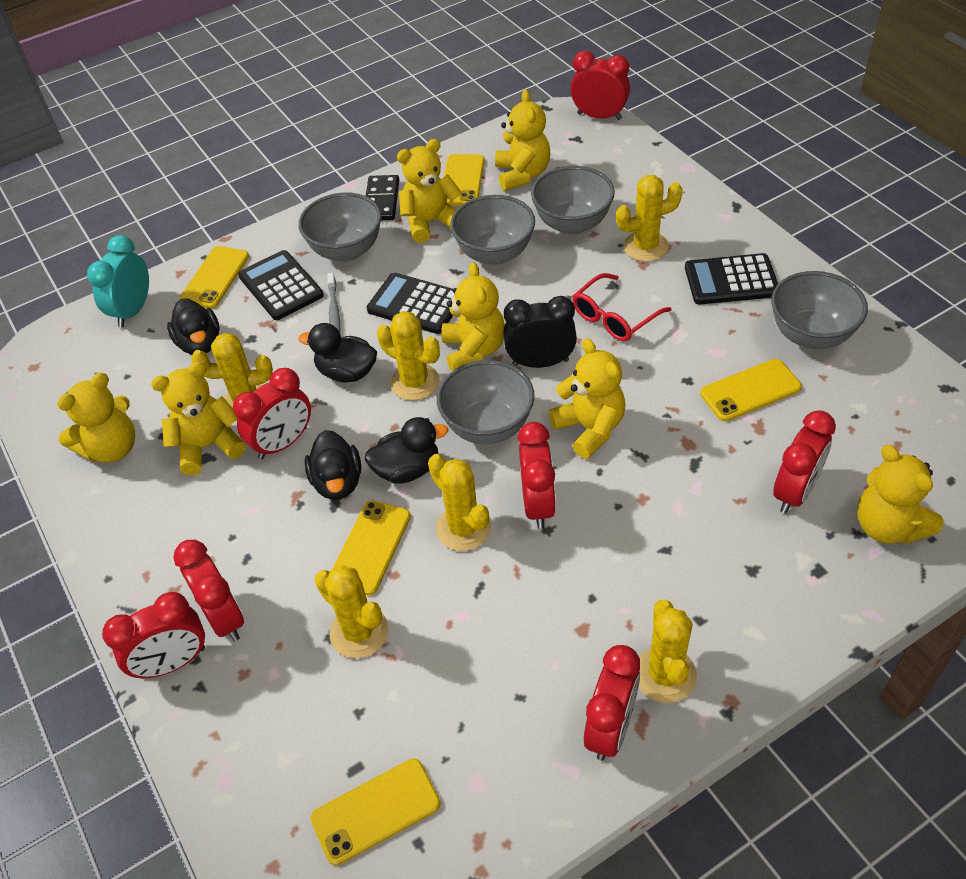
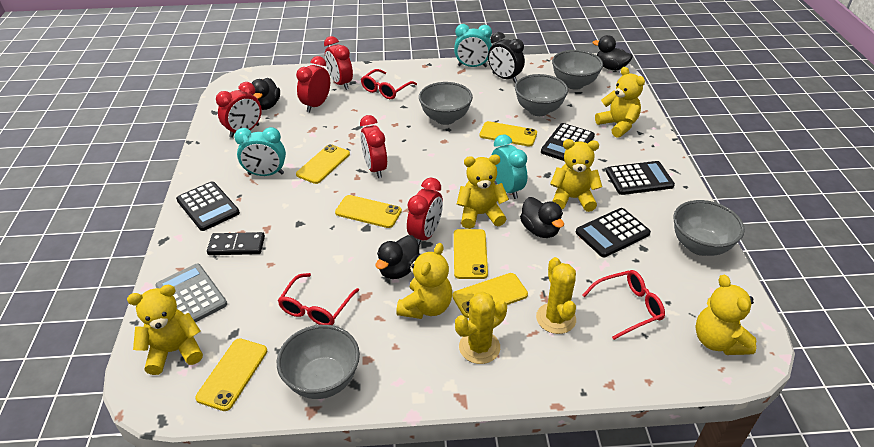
black calculator: 3 -> 4
grey calculator: 0 -> 1
grey toothbrush: 1 -> 0
red clock: 7 -> 5
red glasses: 1 -> 3
turquoise clock: 1 -> 3
yellow cactus: 6 -> 2
yellow phone: 5 -> 6
yellow teddy bear: 7 -> 6

